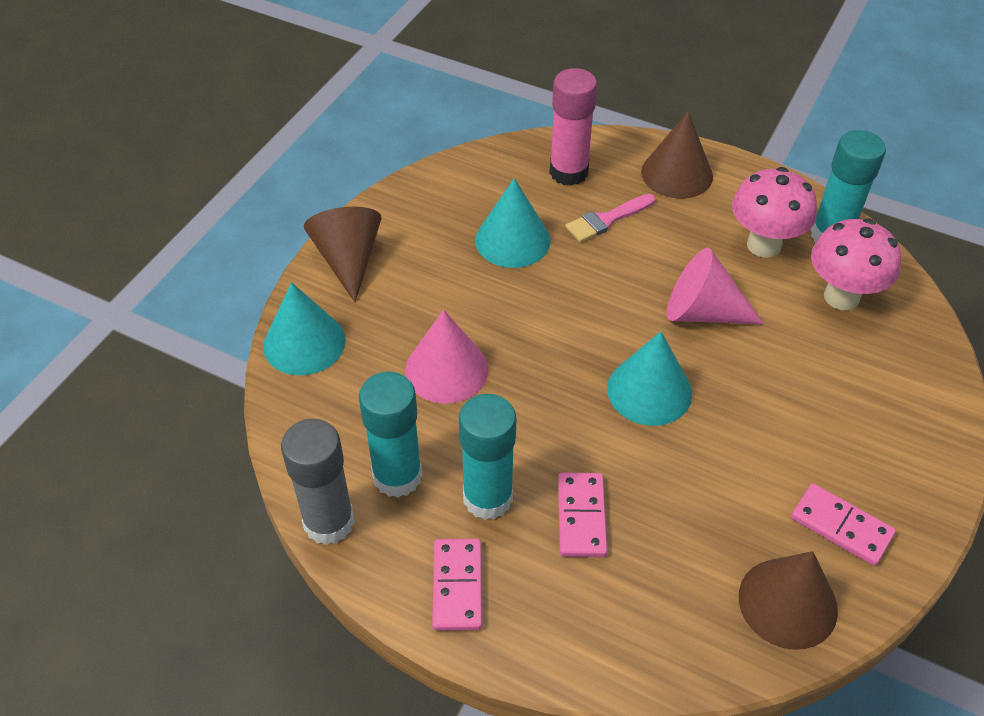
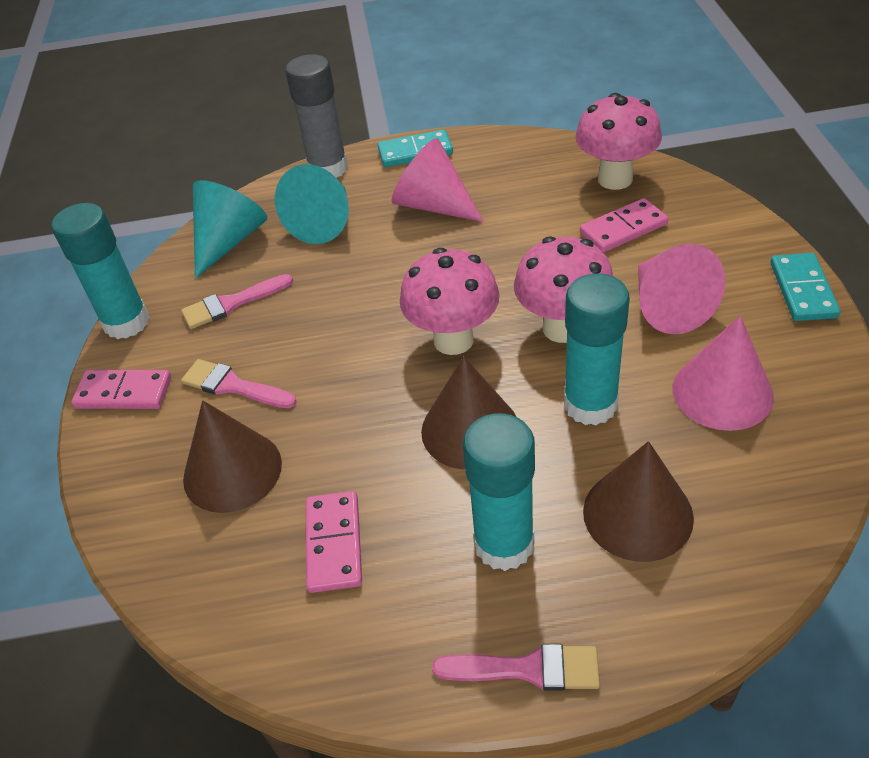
pink brush: 1 -> 3
pink cone: 2 -> 3
pink glue stick: 1 -> 0
pink mushroom: 2 -> 3
turquoise cone: 3 -> 2
turquoise domino: 0 -> 2

